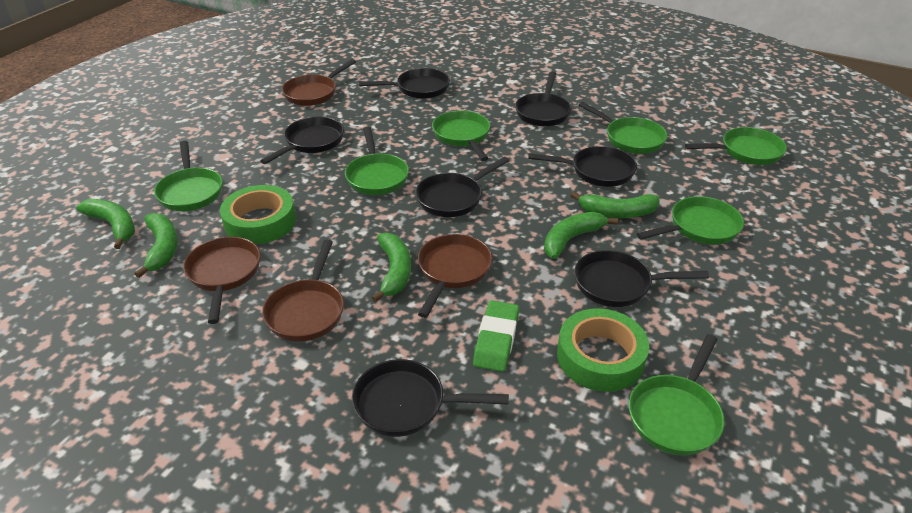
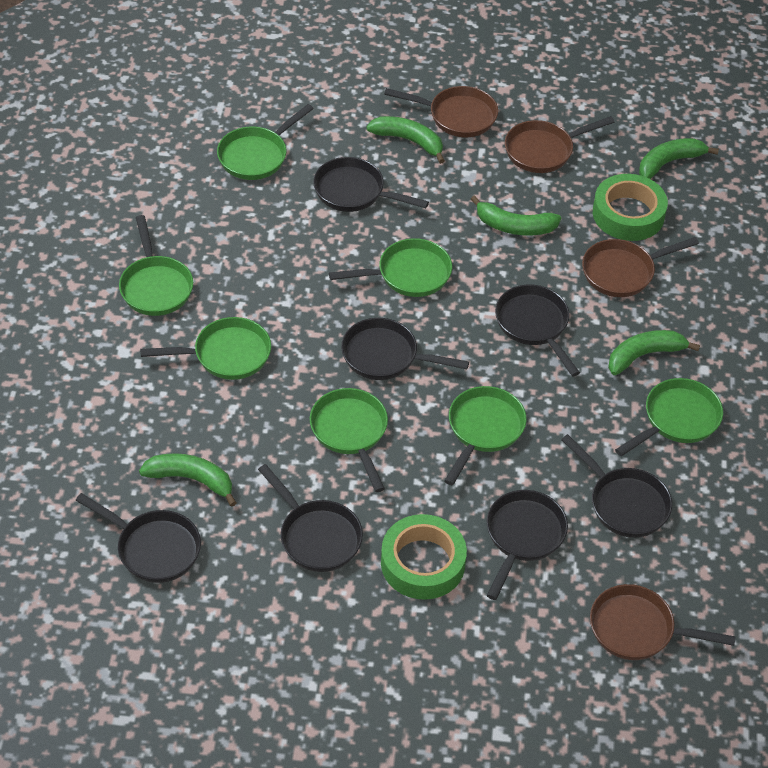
green eraser: 1 -> 0

